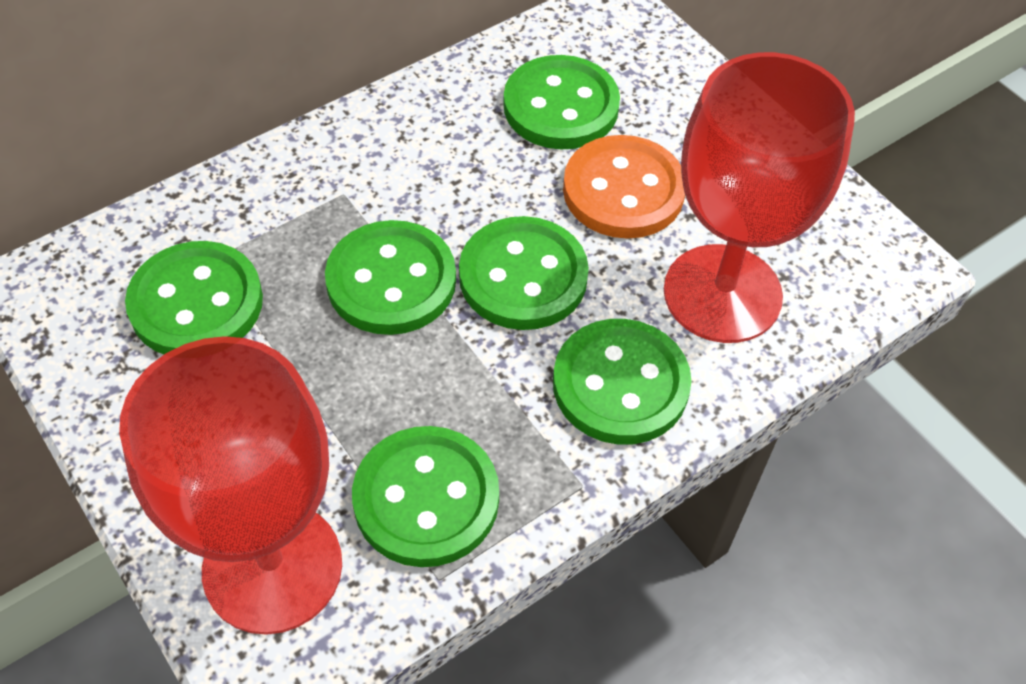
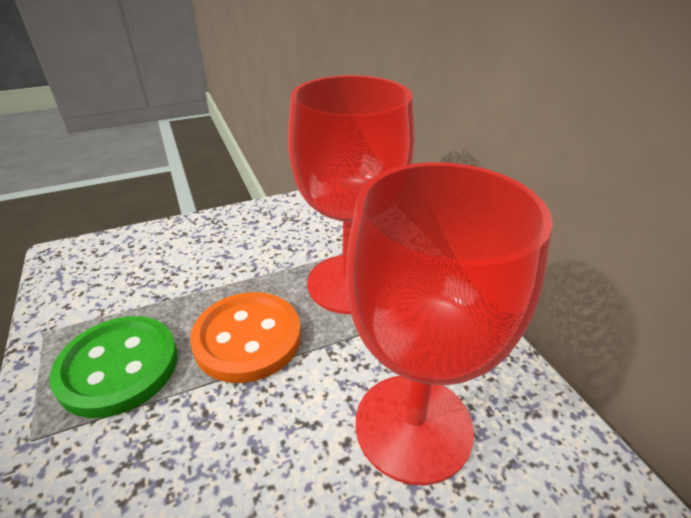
green button: 6 -> 1

